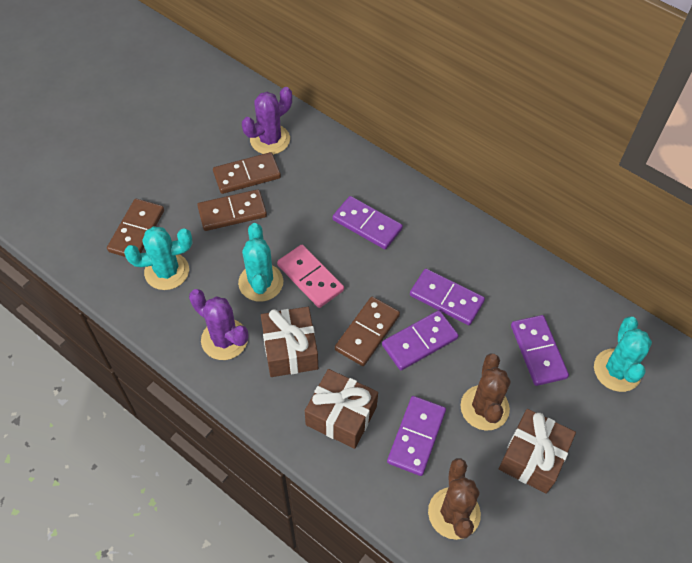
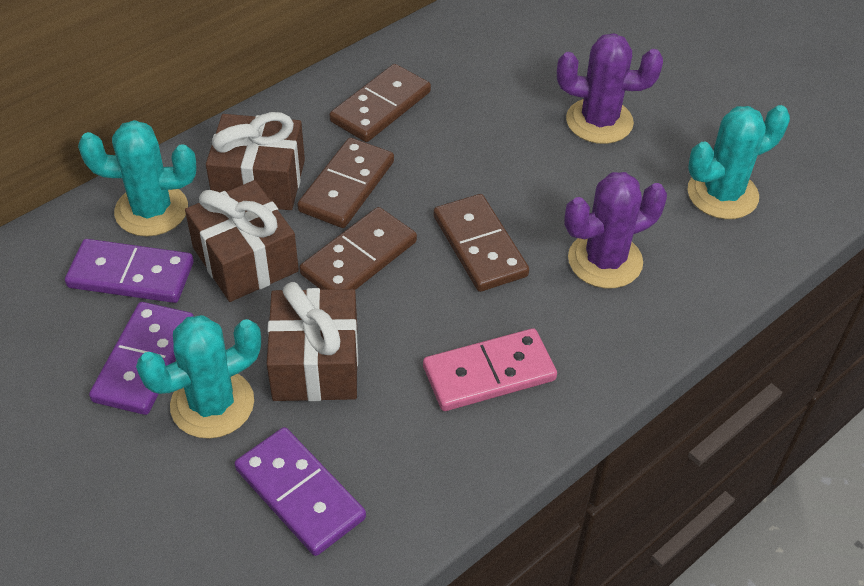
brown cactus: 2 -> 0
purple domino: 5 -> 3

